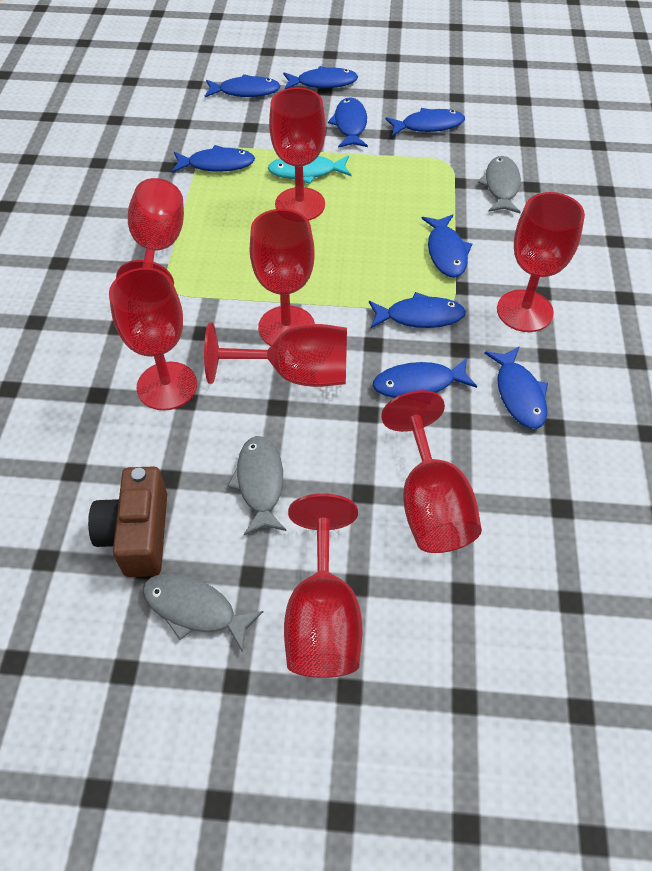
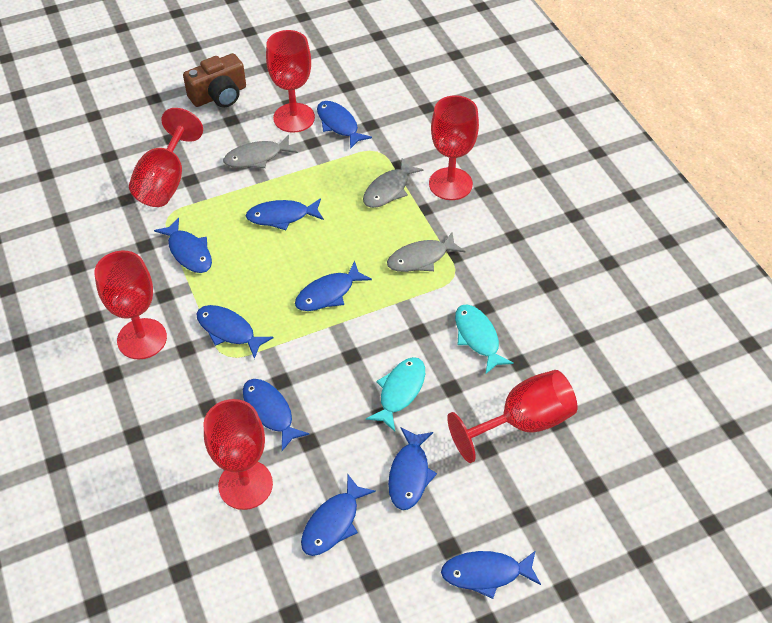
red goblet: 8 -> 6
turquoise fish: 1 -> 2

